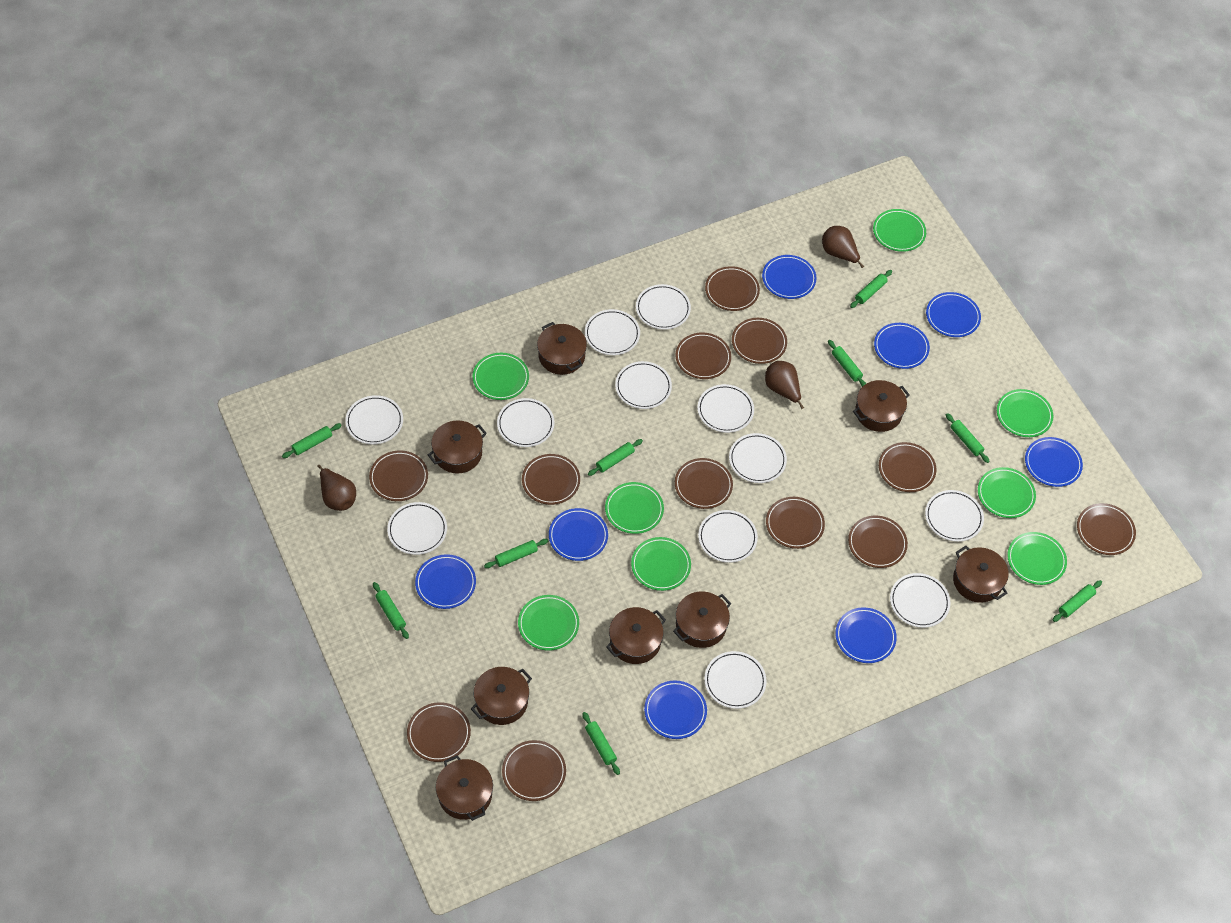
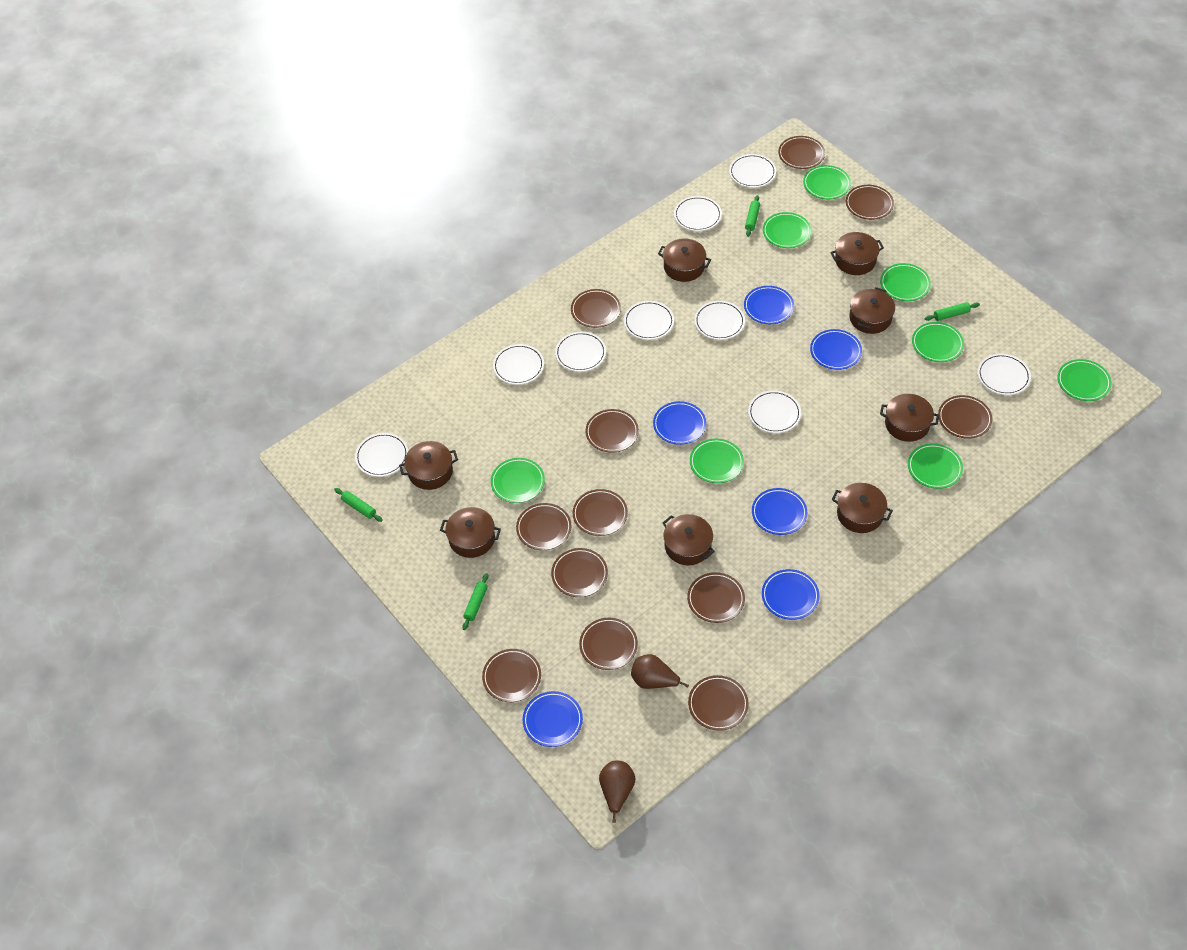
blue plate: 8 -> 6
brown pear: 3 -> 2
green rolling pin: 9 -> 4
white plate: 12 -> 9

